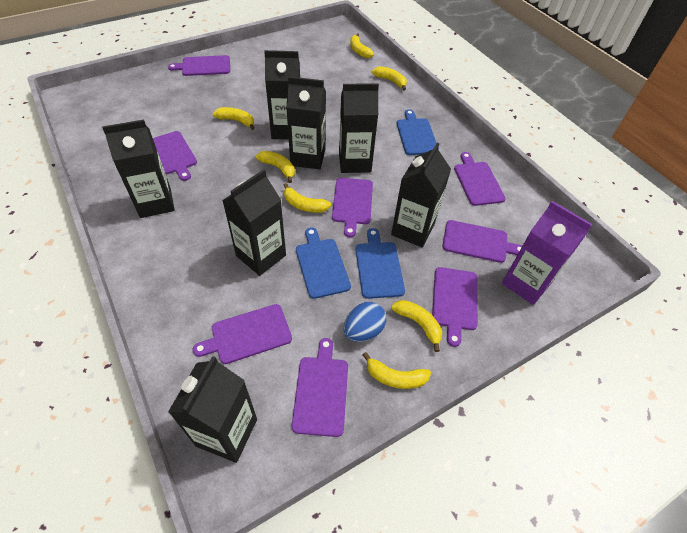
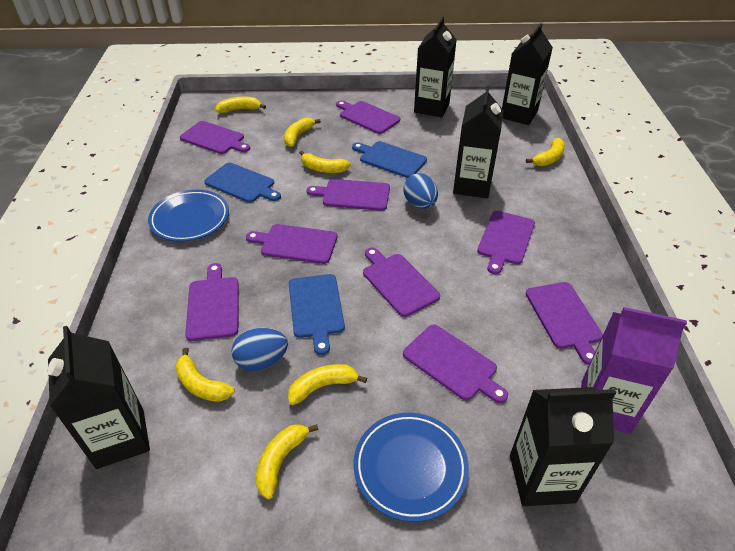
black carton: 7 -> 5
blue egg: 1 -> 2
blue plate: 0 -> 2
purple cutting board: 8 -> 9

